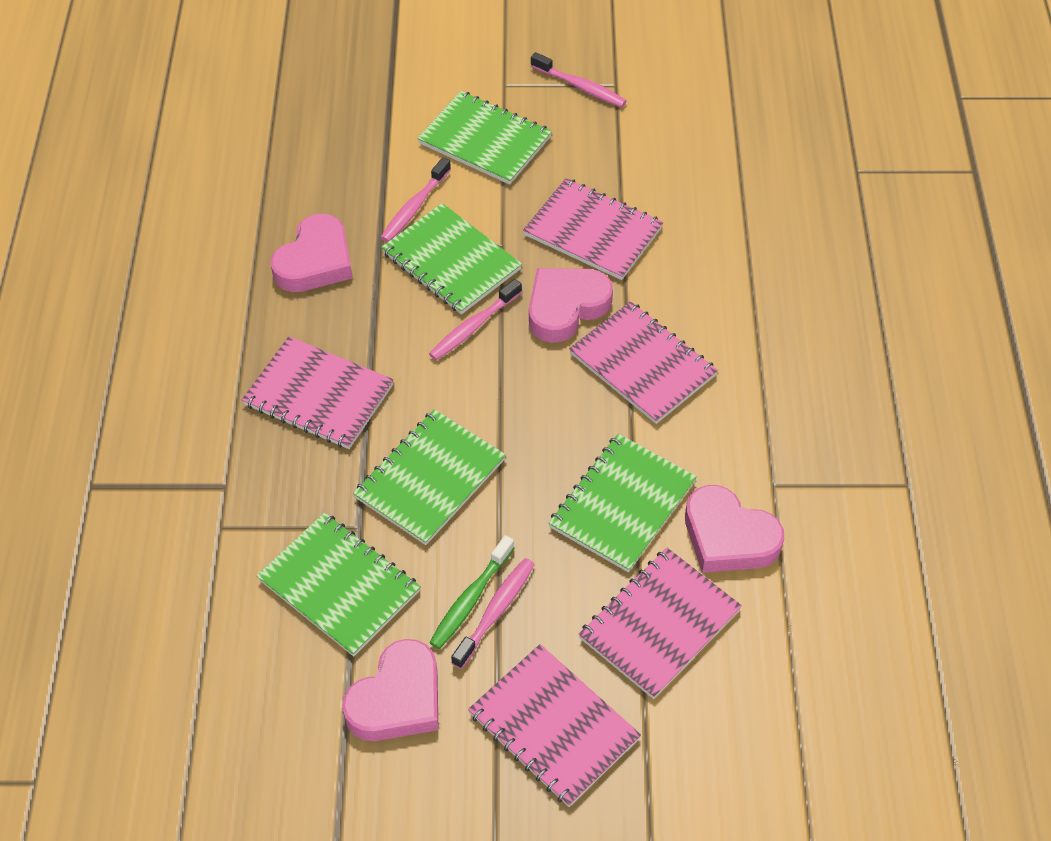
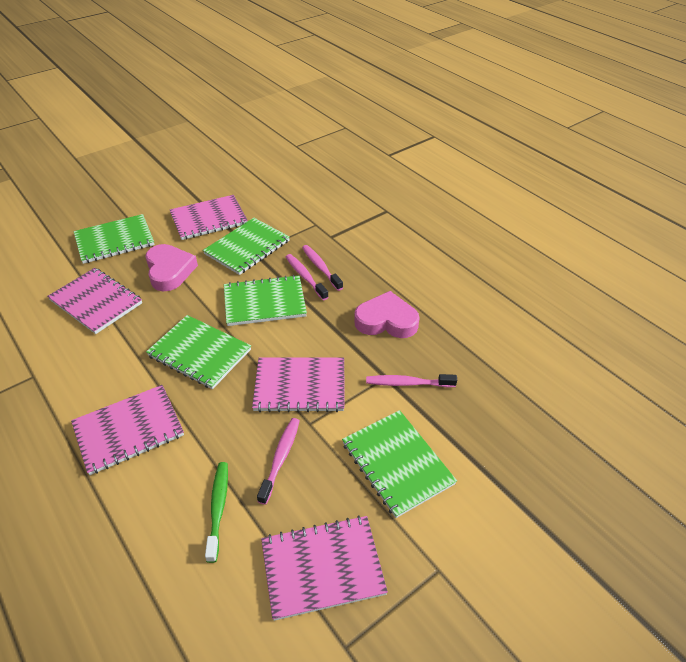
pink heart: 4 -> 2

